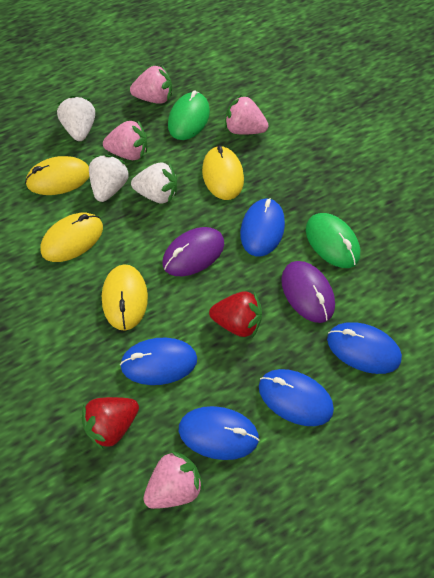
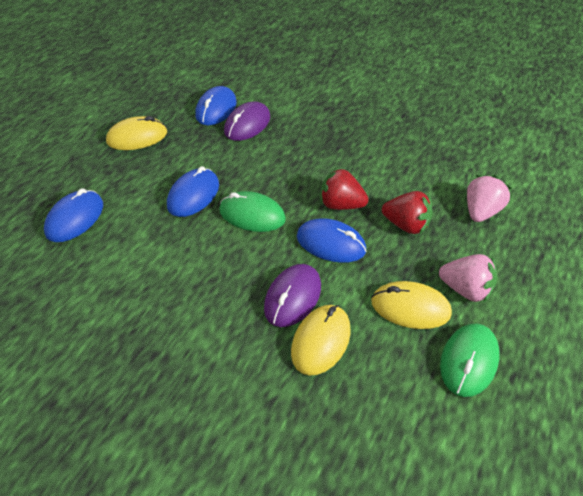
blue mouse: 5 -> 4
pink strawberry: 4 -> 2
white strawberry: 3 -> 0
yellow mouse: 4 -> 3

